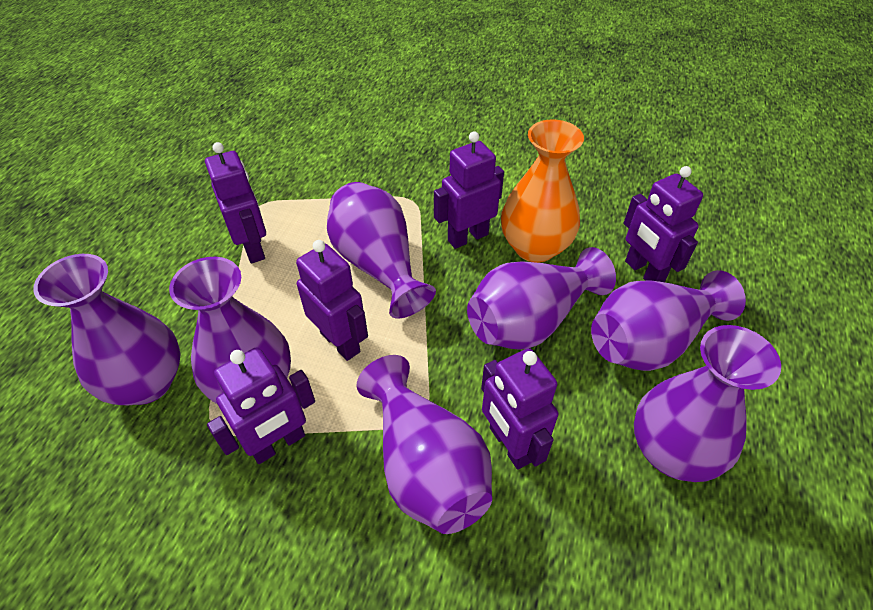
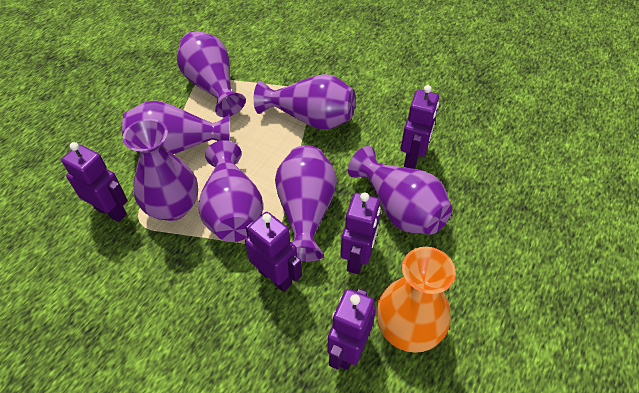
purple robot: 6 -> 5

